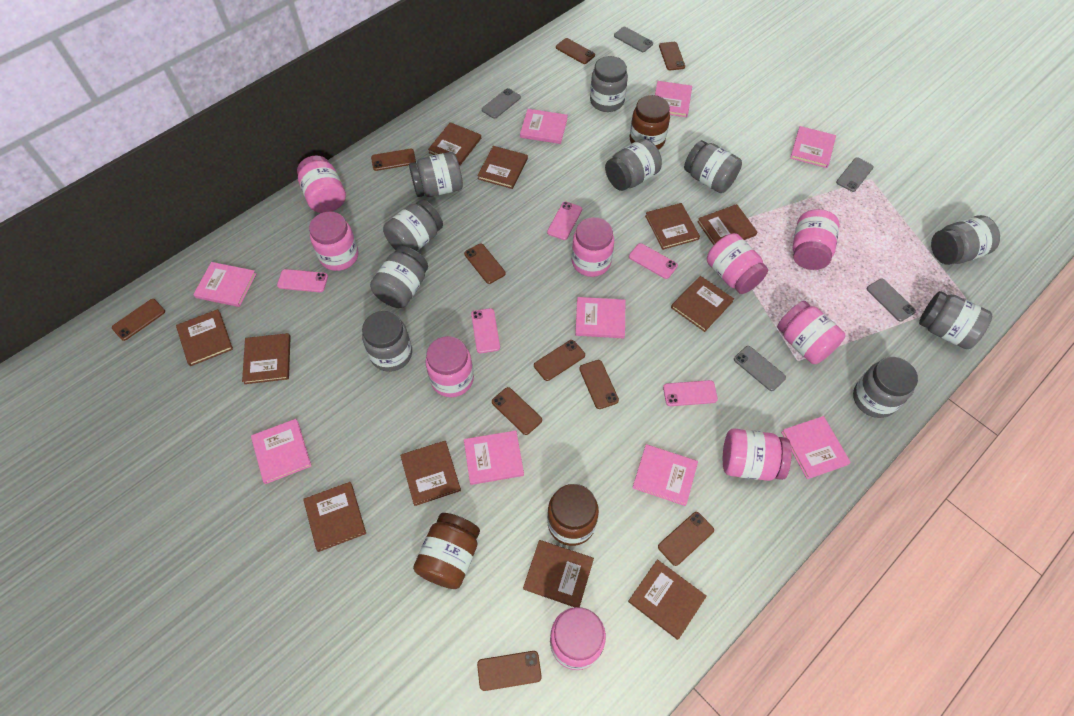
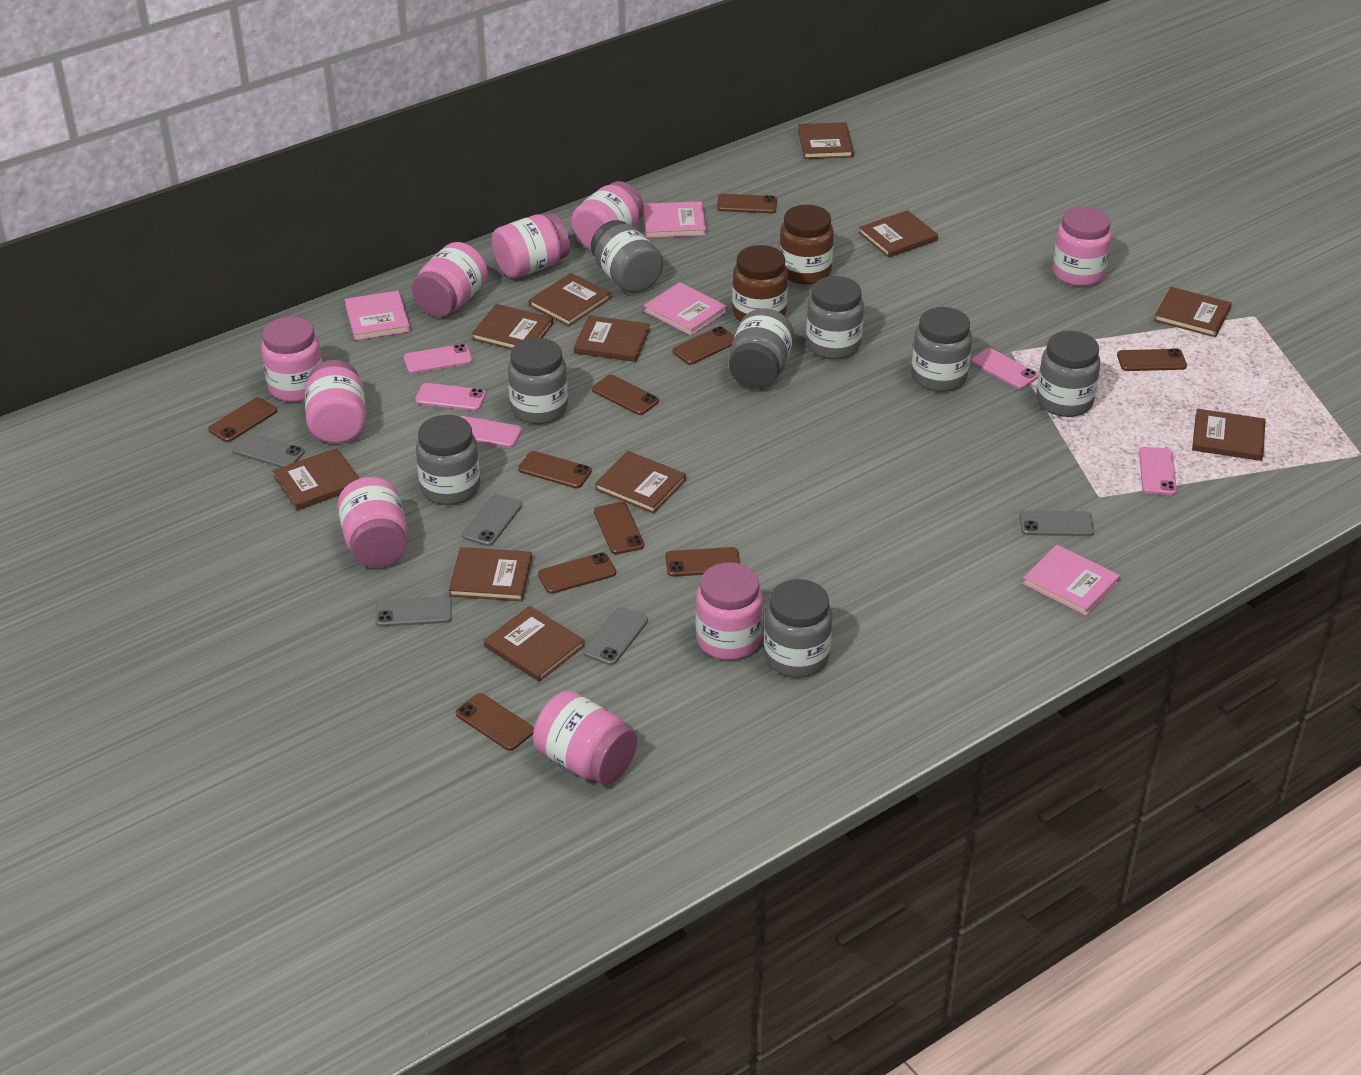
brown jar: 3 -> 2
grey jar: 10 -> 8
pink book: 9 -> 4

